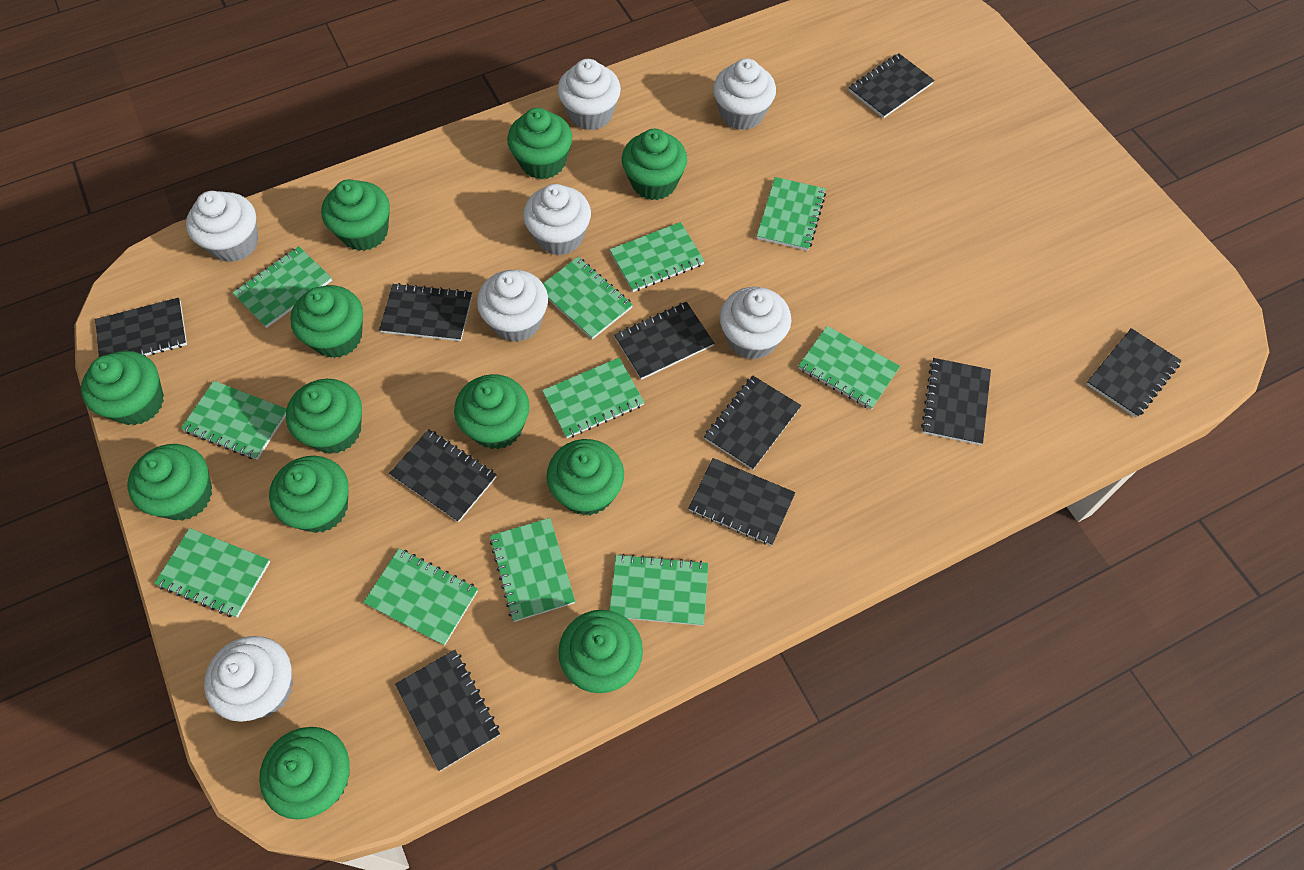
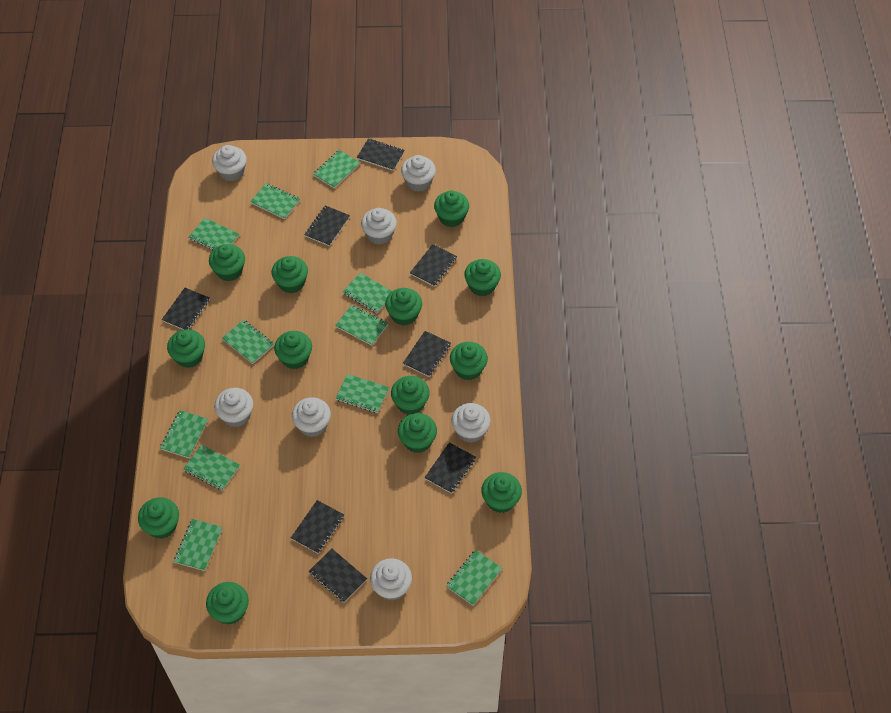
black notebook: 10 -> 8
green cupcake: 12 -> 13

